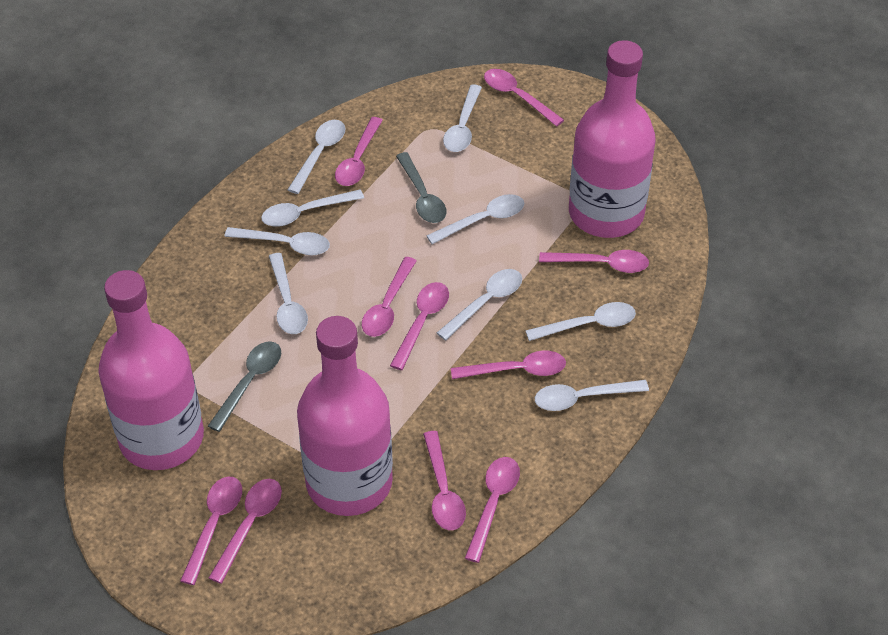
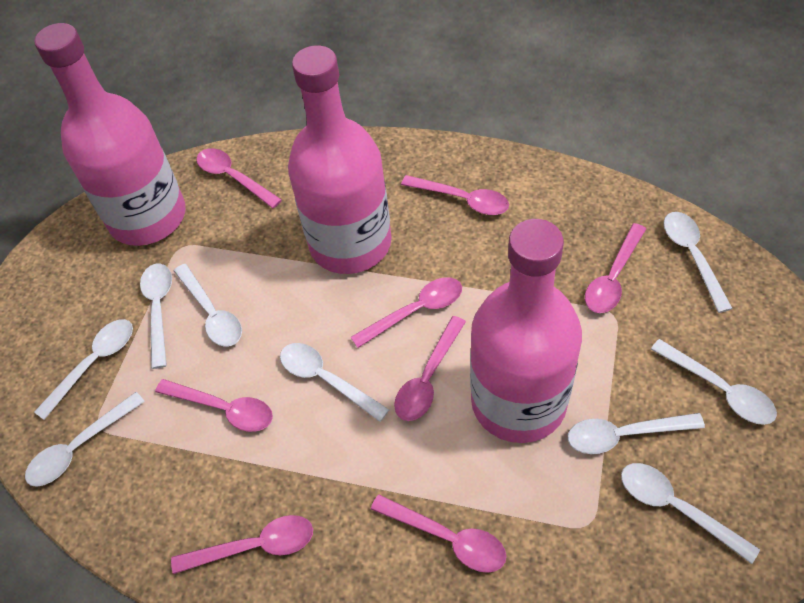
grey spoon: 2 -> 0
pink spoon: 10 -> 8

